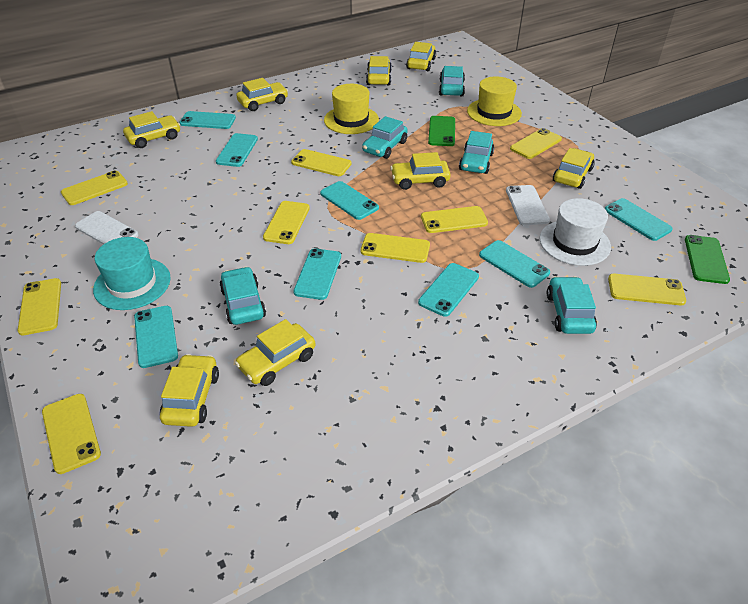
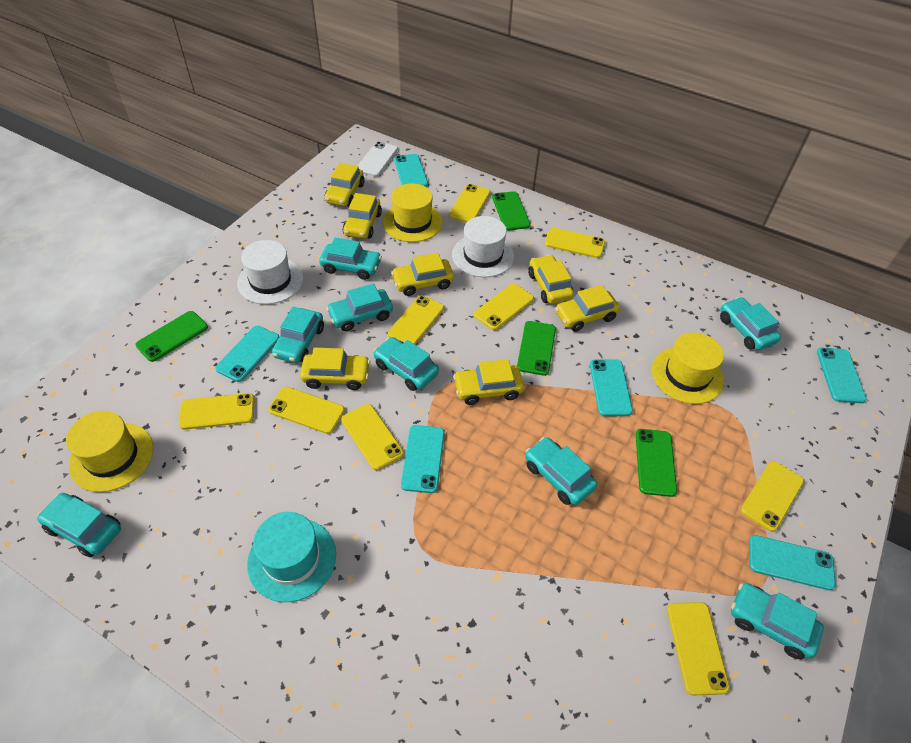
green phone: 2 -> 4
turquoise car: 5 -> 8
turquoise phone: 8 -> 6
white hat: 1 -> 2
white phone: 2 -> 1
yellow car: 8 -> 7
yellow hat: 2 -> 3

